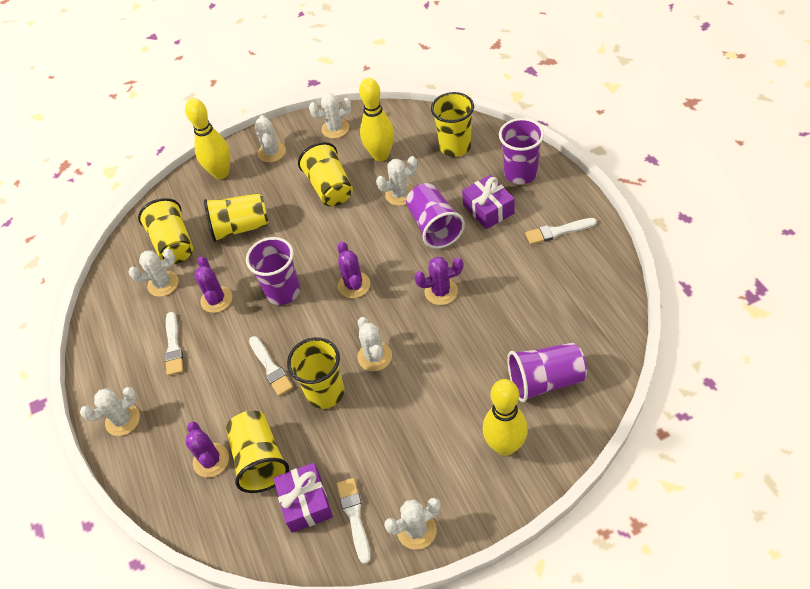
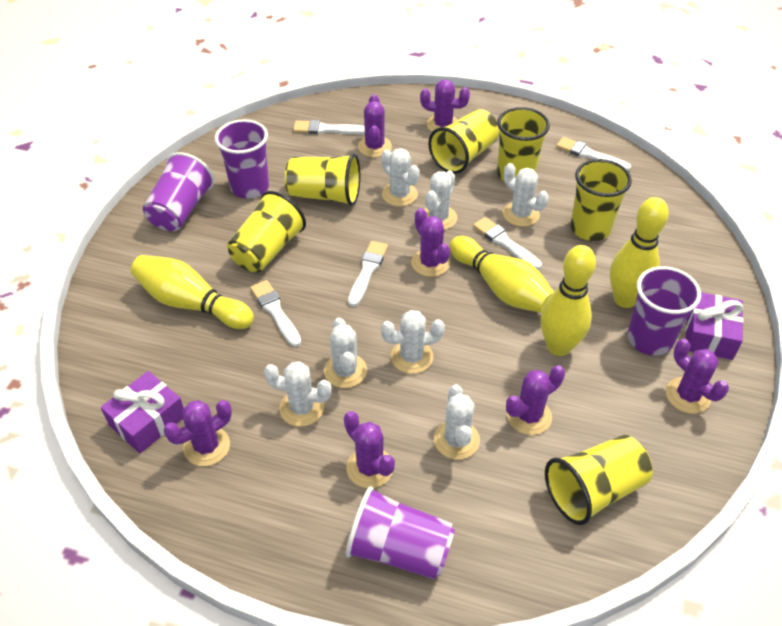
purple cactus: 4 -> 7
white brush: 4 -> 5
yellow bowling pin: 3 -> 4

